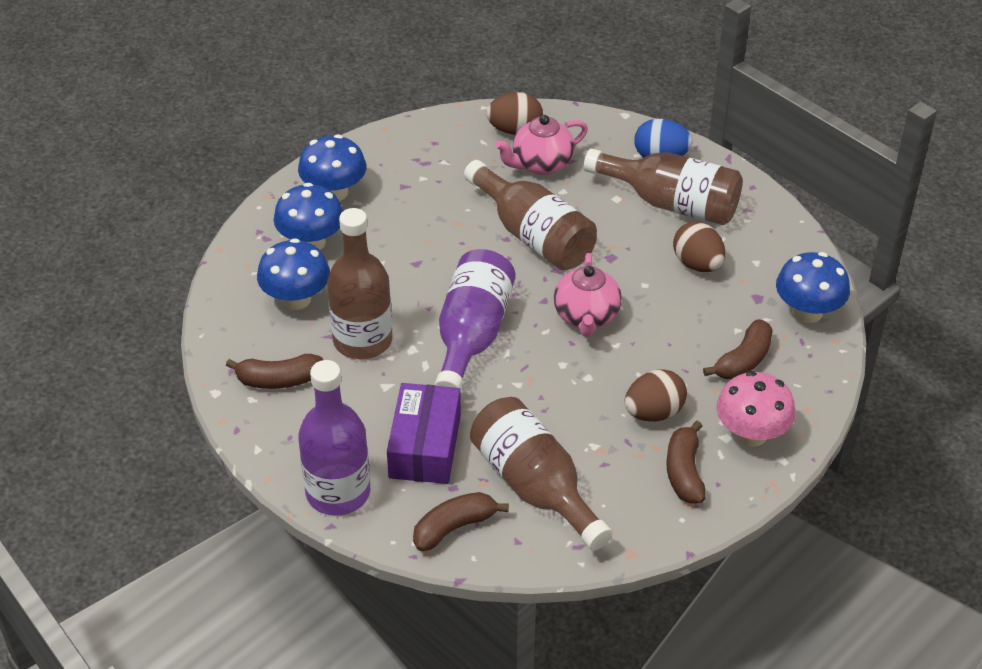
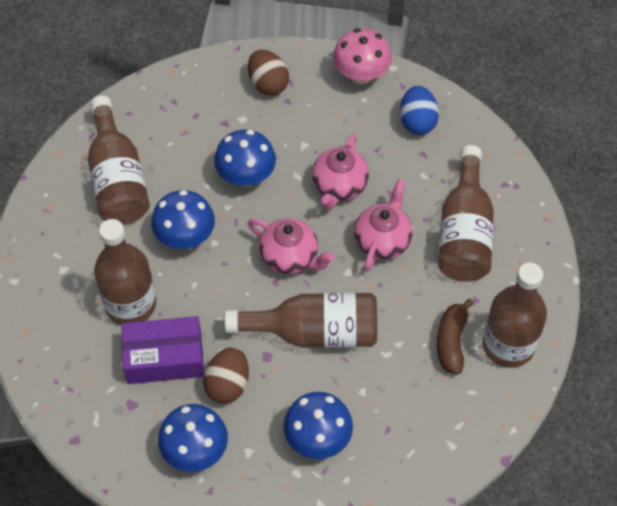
brown banana: 4 -> 1
brown bottle: 4 -> 5
brown egg: 3 -> 2
pink teapot: 2 -> 3
purple bottle: 2 -> 0

